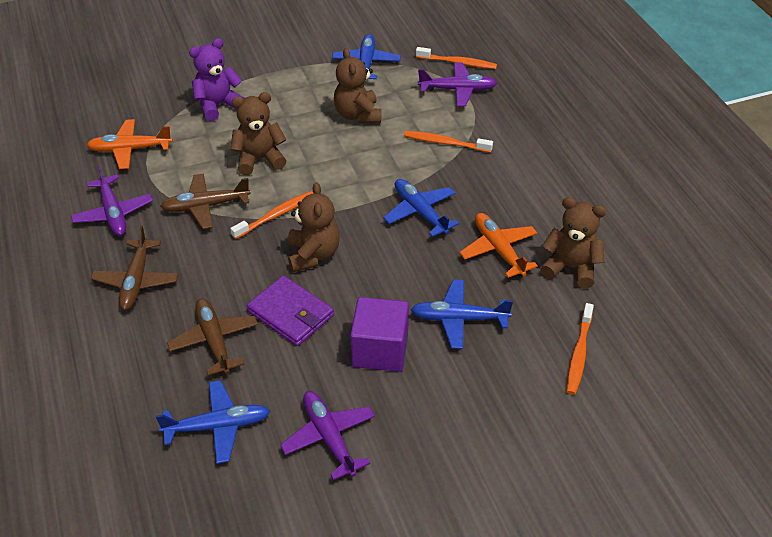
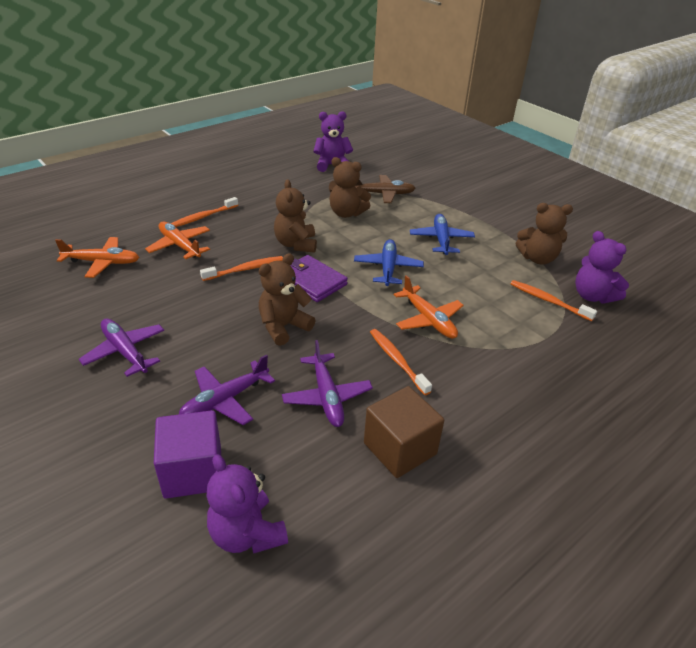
blue plane: 4 -> 2
brown cube: 0 -> 1
brown plane: 3 -> 1
orange plane: 2 -> 3
purple teddy bear: 1 -> 3

